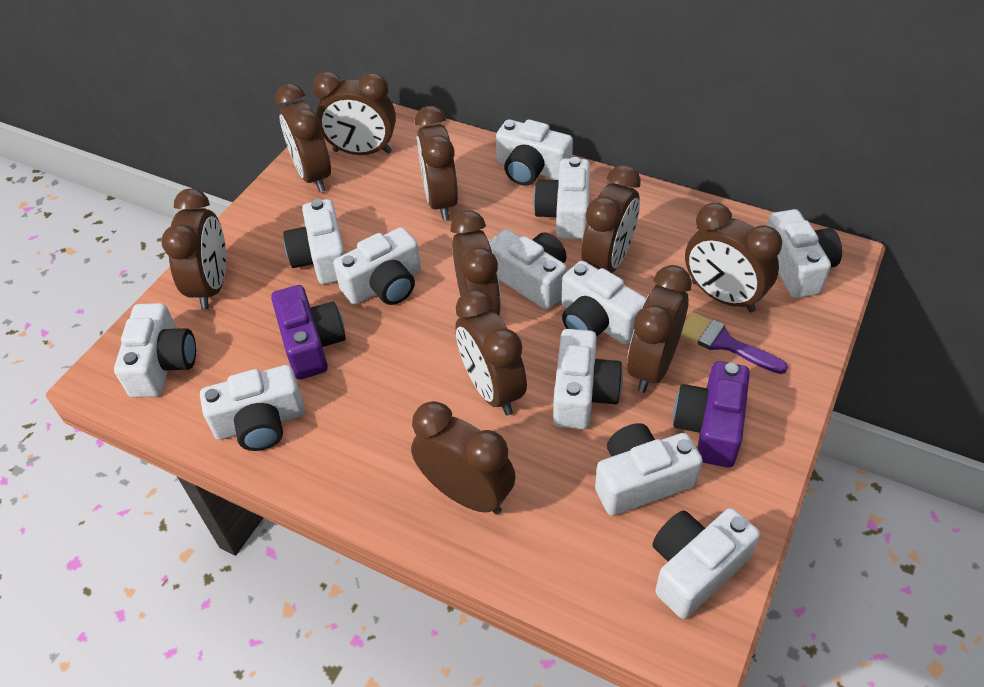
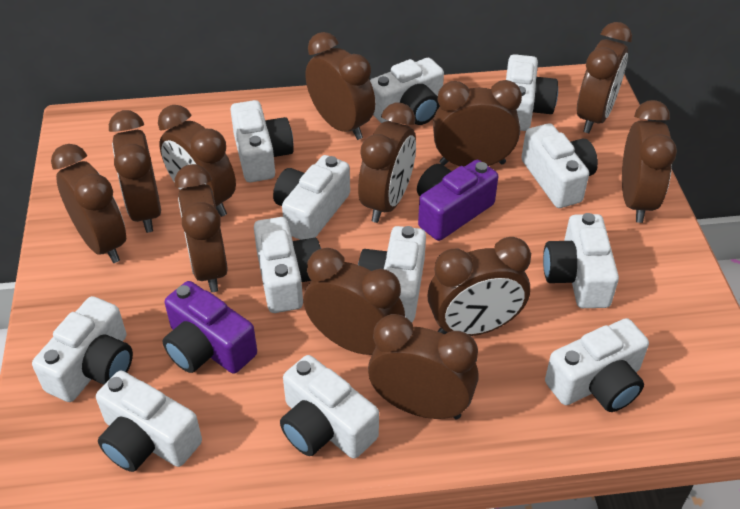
brown clock: 10 -> 12
purple brush: 1 -> 0

